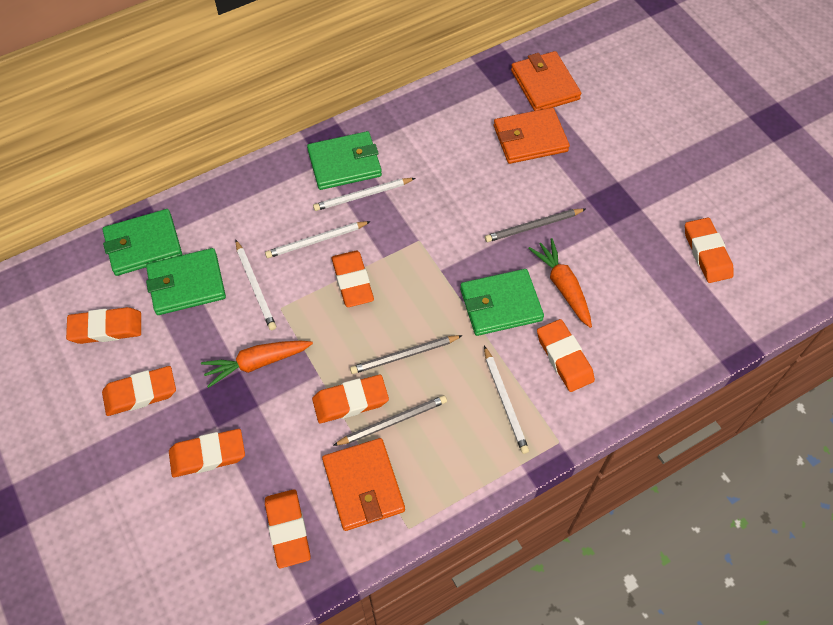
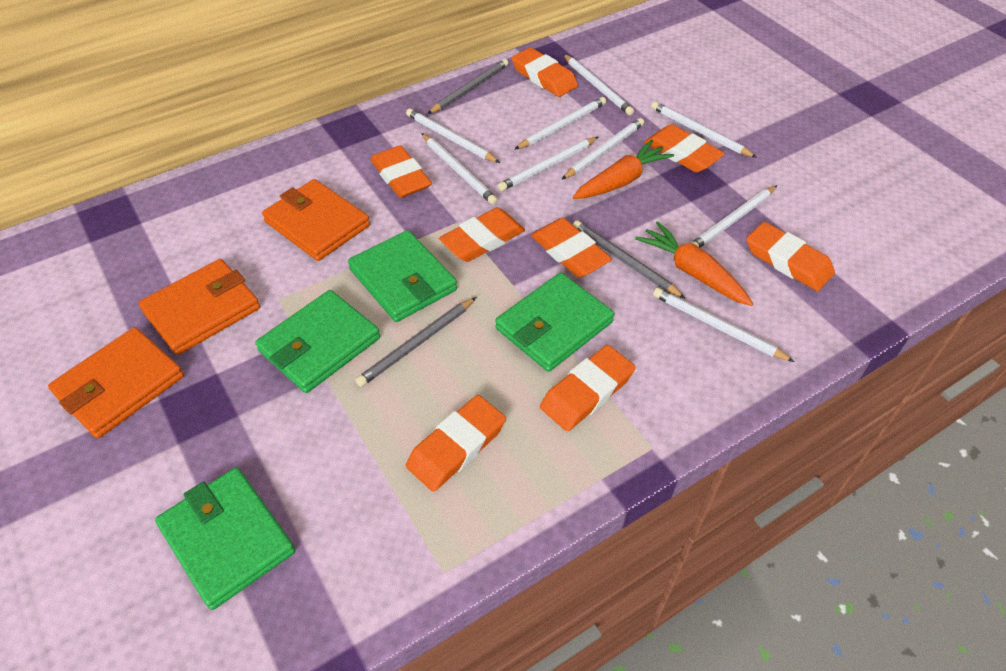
white pencil: 4 -> 9

